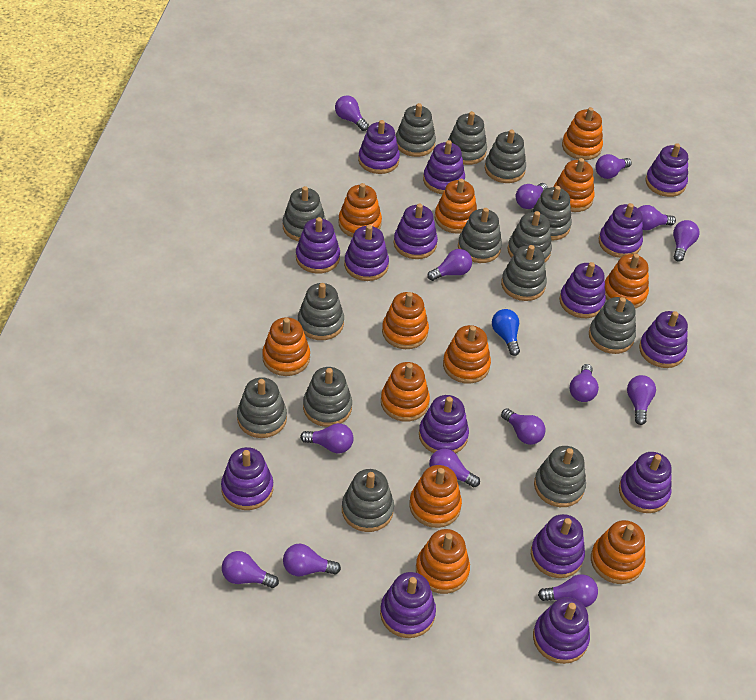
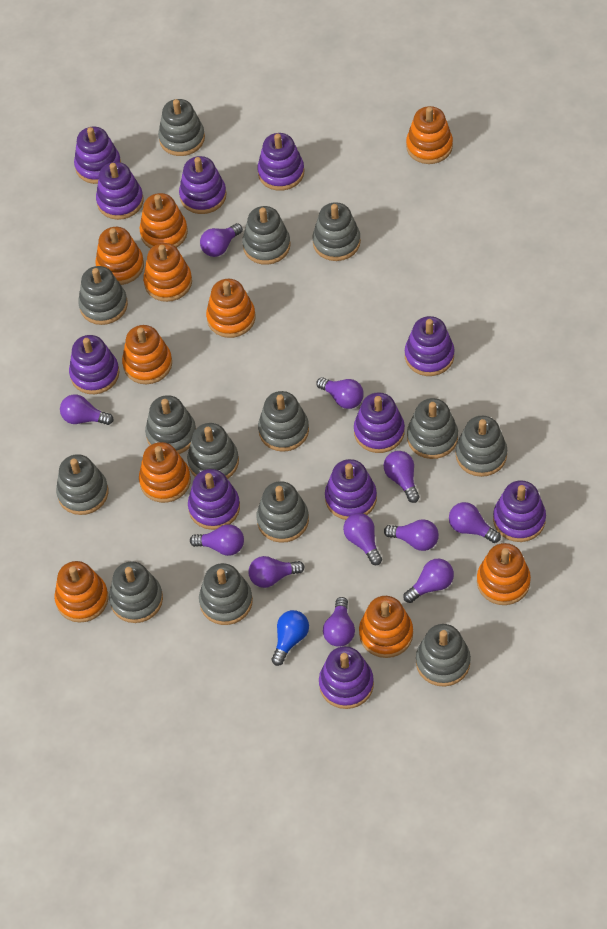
orange stacking toy: 12 -> 10
purple light bulb: 14 -> 11
purple stacking toy: 15 -> 11

